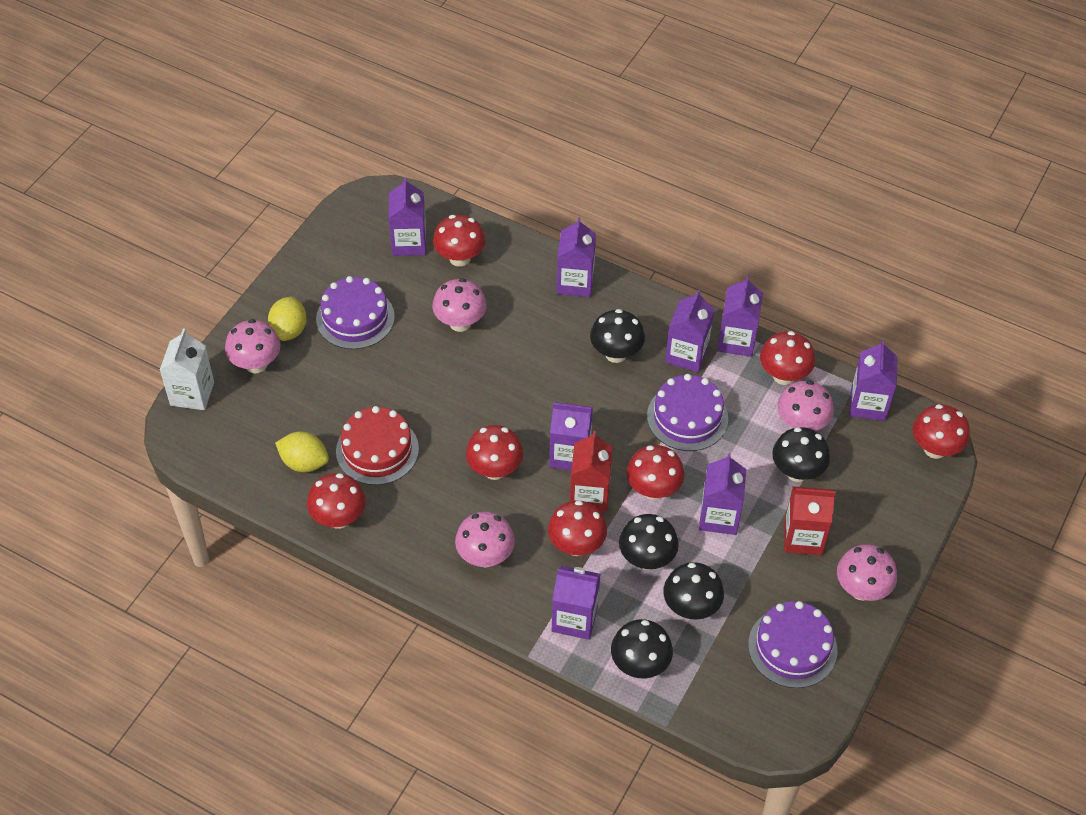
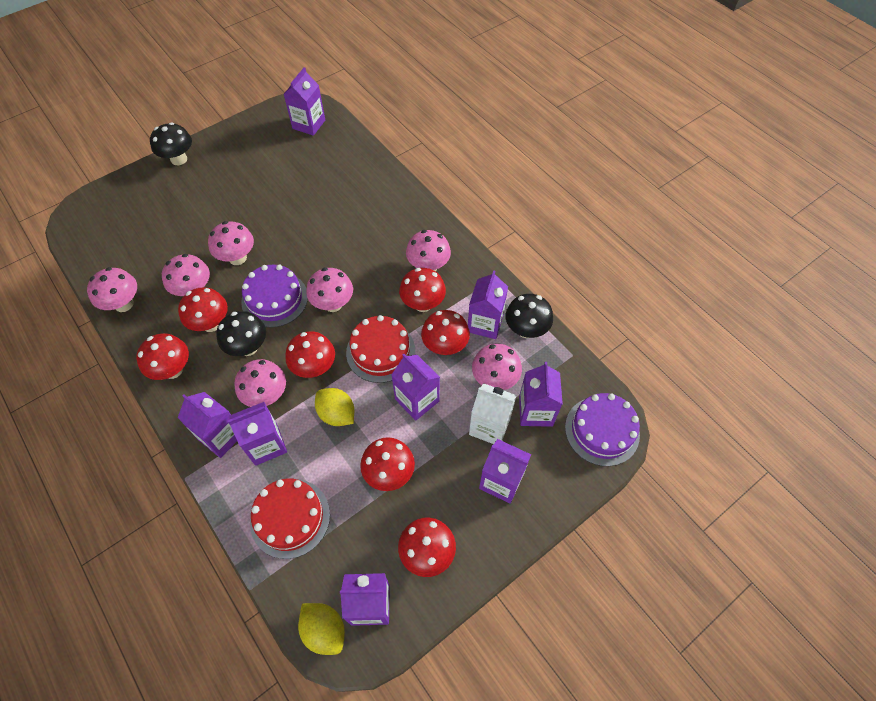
black mushroom: 5 -> 3
pink mushroom: 5 -> 7
purple cake: 3 -> 2
red cake: 1 -> 2
red carton: 2 -> 0

